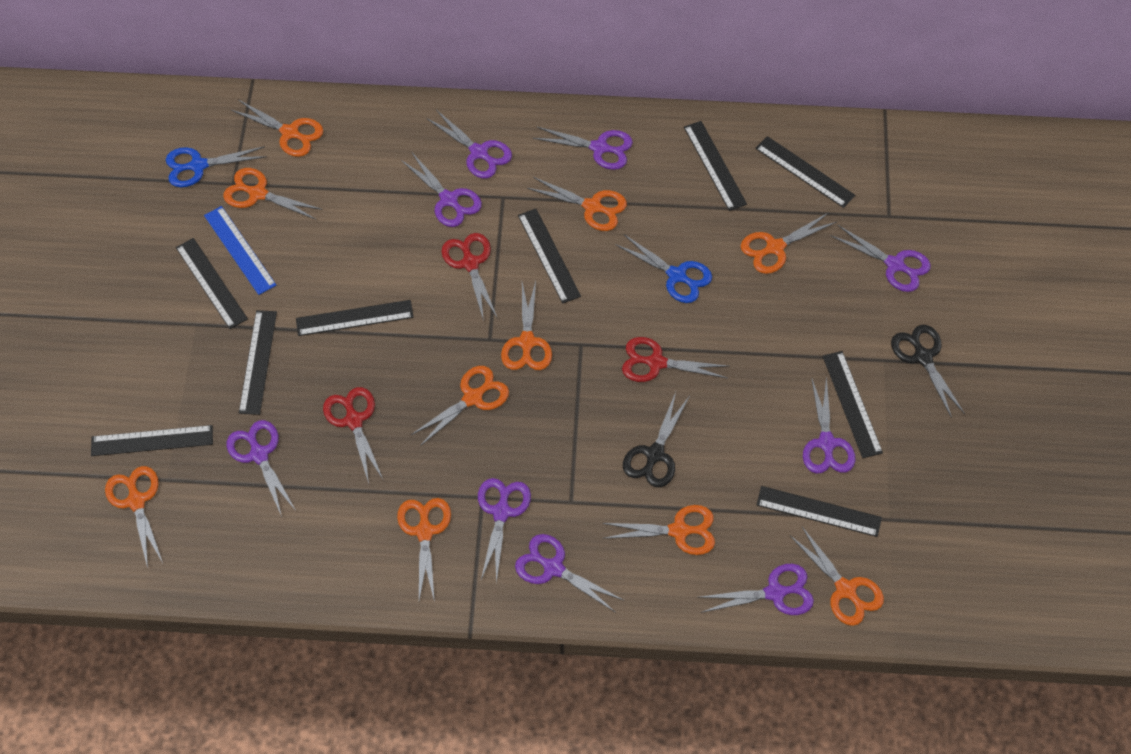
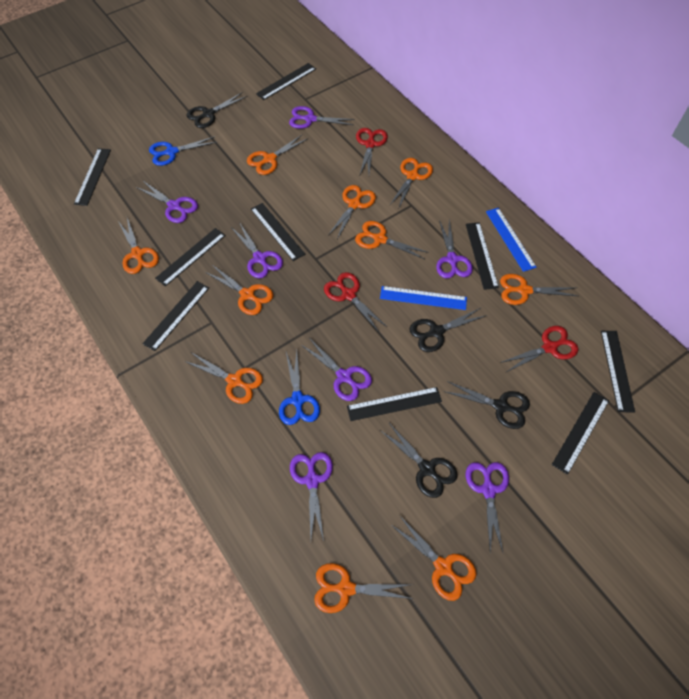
black scissors: 2 -> 4
blue ruler: 1 -> 2
purple scissors: 9 -> 7

